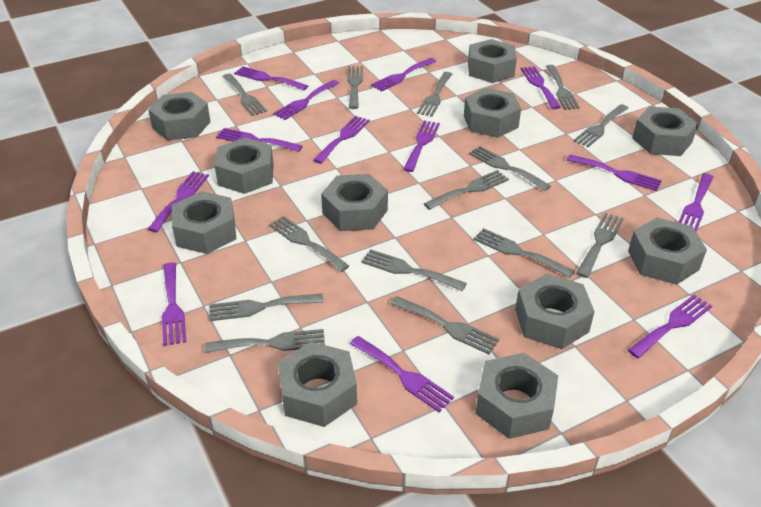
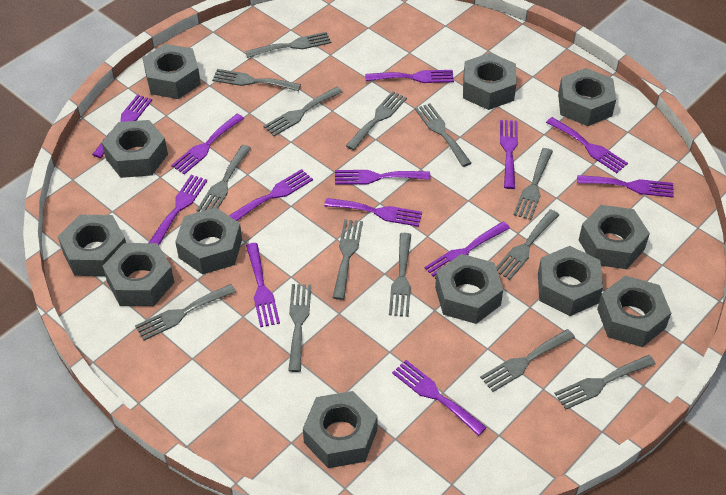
grey nut: 11 -> 12

